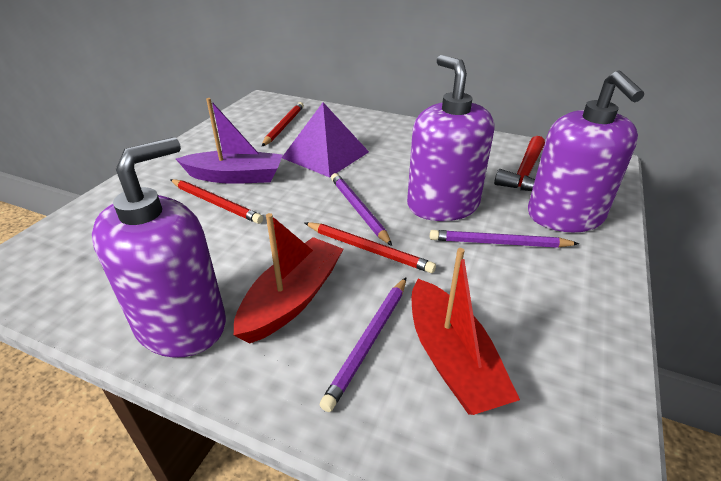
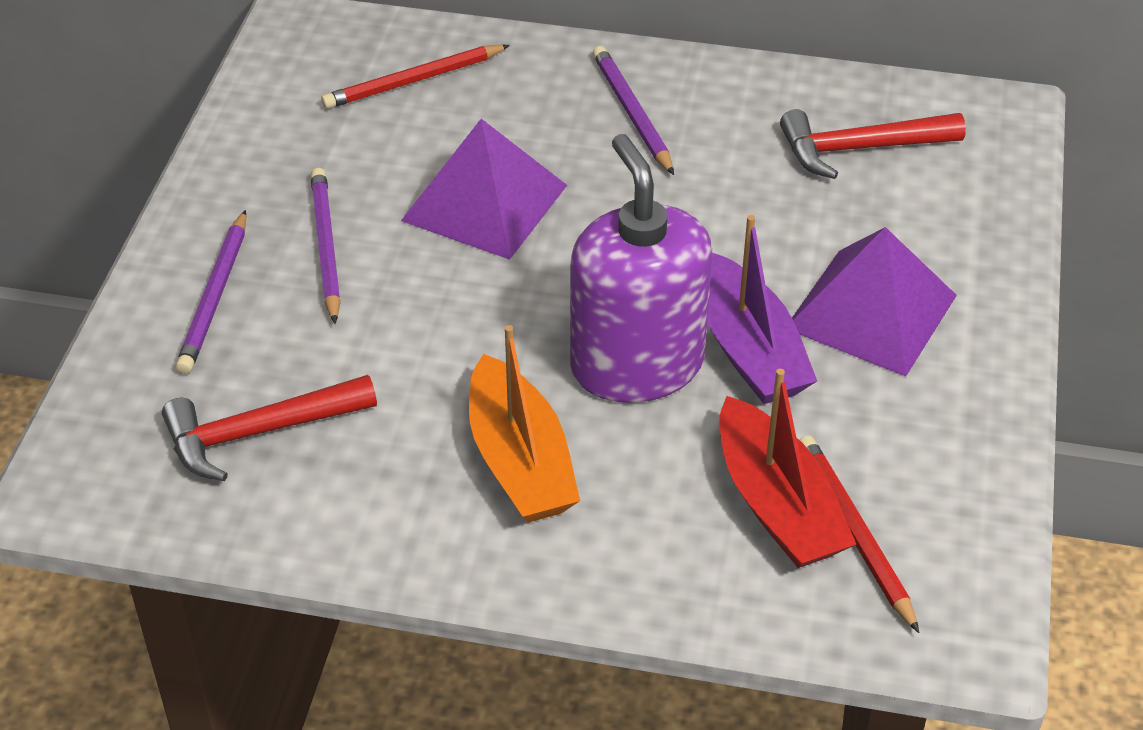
orange boat: 0 -> 1
purple pyramid: 1 -> 2
purple soap dispenser: 3 -> 1
red boat: 2 -> 1
red hammer: 1 -> 2
red pencil: 3 -> 2

